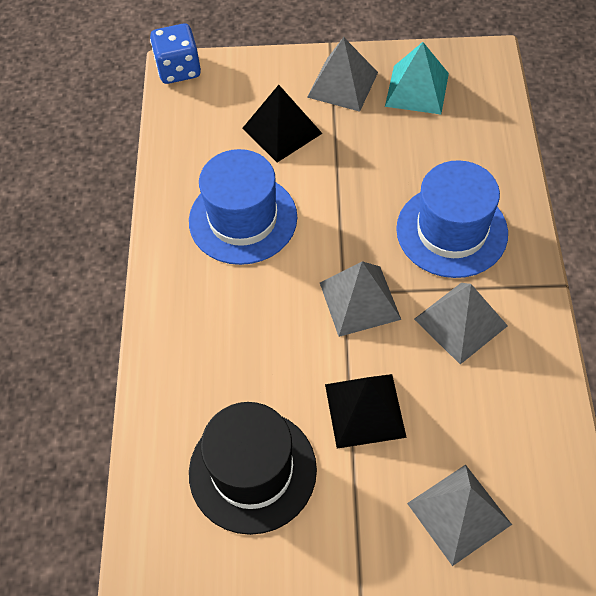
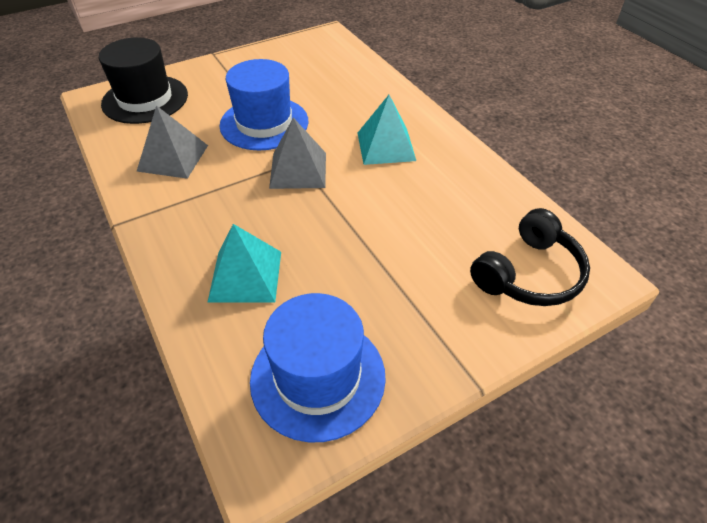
black headphones: 0 -> 1
black pyramid: 2 -> 0
blue dice: 1 -> 0
grey pyramid: 4 -> 2
turquoise pyramid: 1 -> 2

